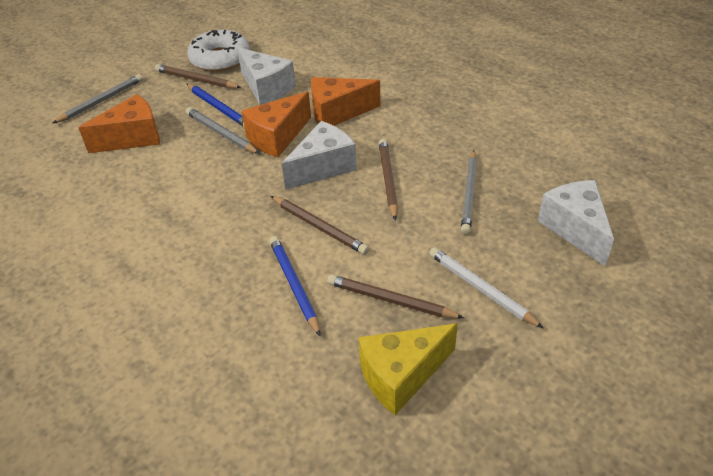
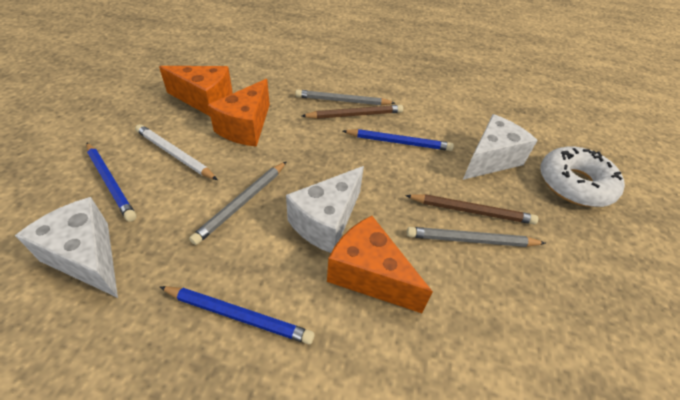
blue pencil: 2 -> 3
brown pencil: 4 -> 2
yellow cheese: 1 -> 0

